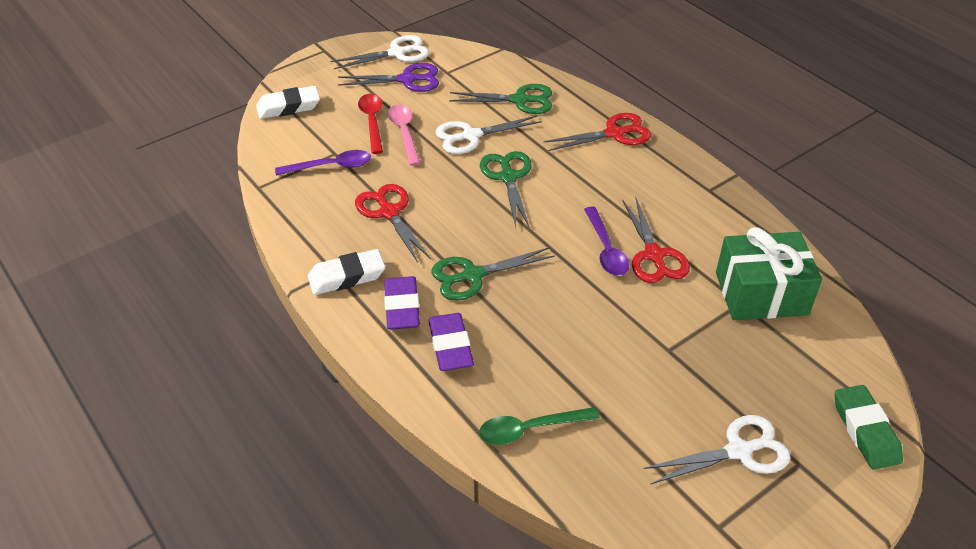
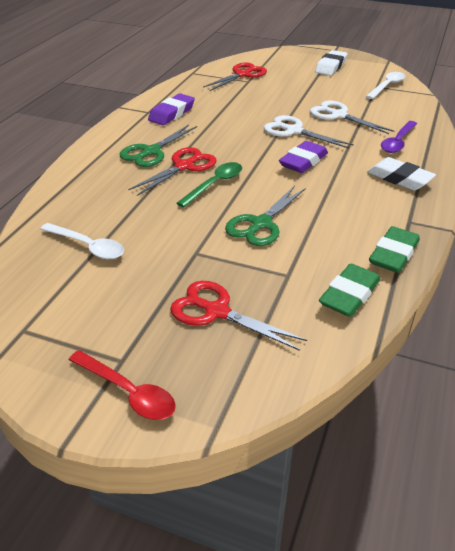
green eraser: 1 -> 2
green gift: 1 -> 0
green scissors: 3 -> 2
pink spoon: 1 -> 0
purple scissors: 1 -> 0
purple spoon: 2 -> 1
white scissors: 3 -> 2
white spoon: 0 -> 2

